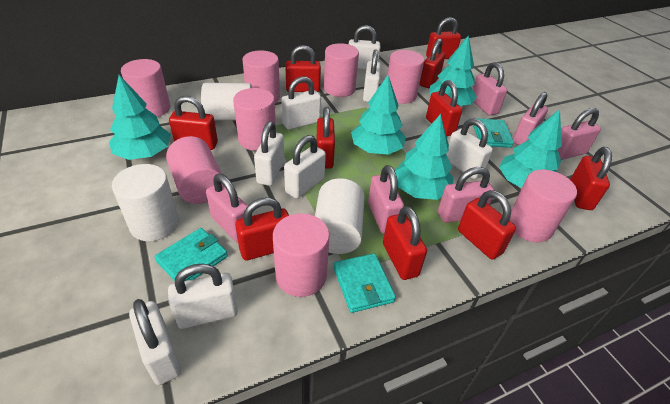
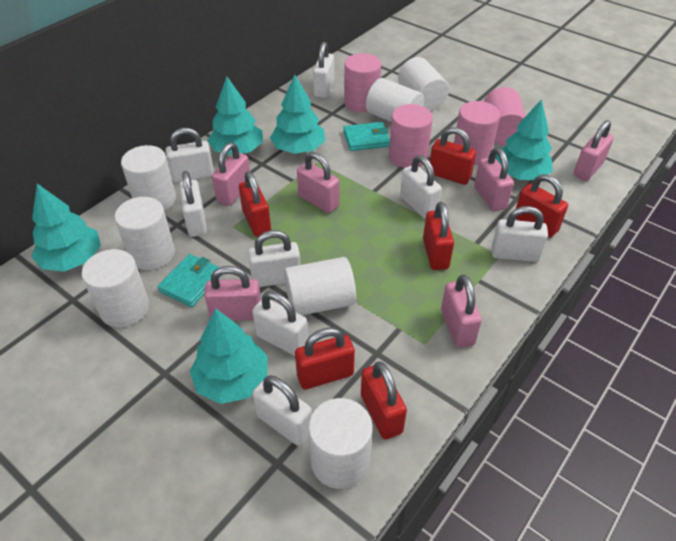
pink cylinder: 8 -> 4
red padlock: 10 -> 6
turquoise wallet: 3 -> 2
white cylinder: 3 -> 7

